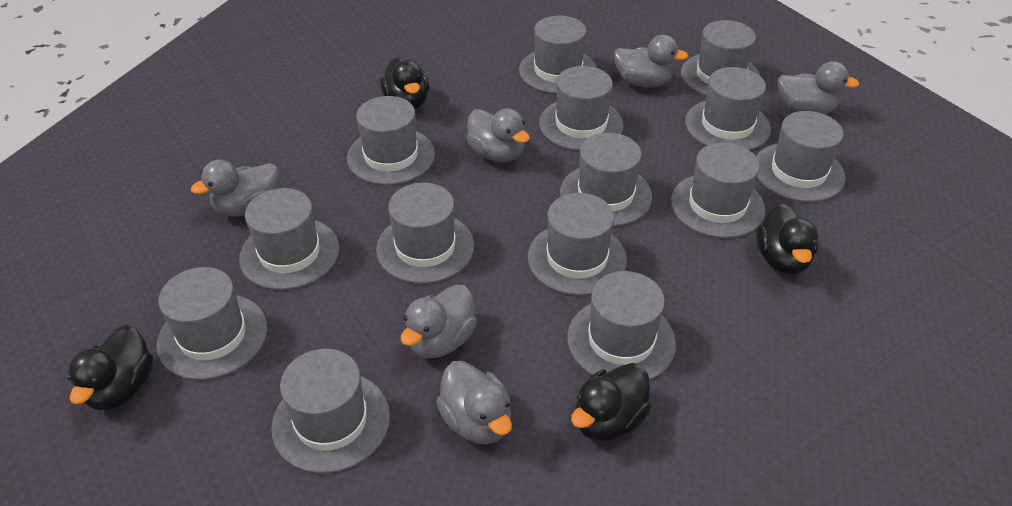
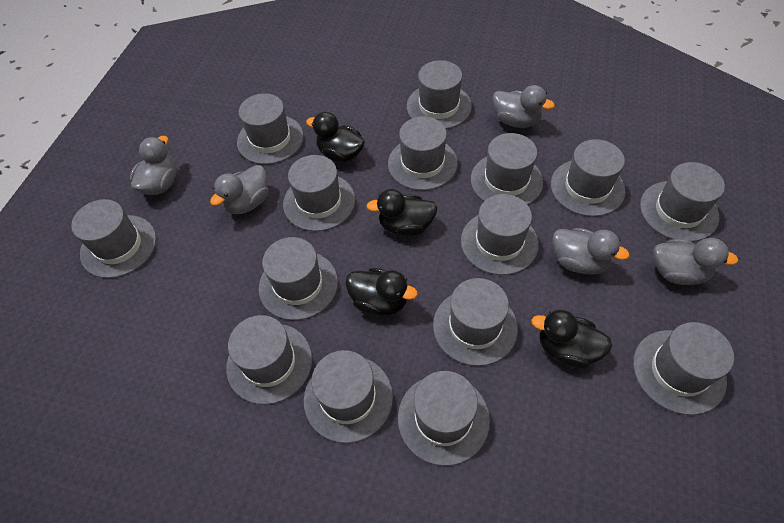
grey duck: 6 -> 5
grey hat: 14 -> 15

